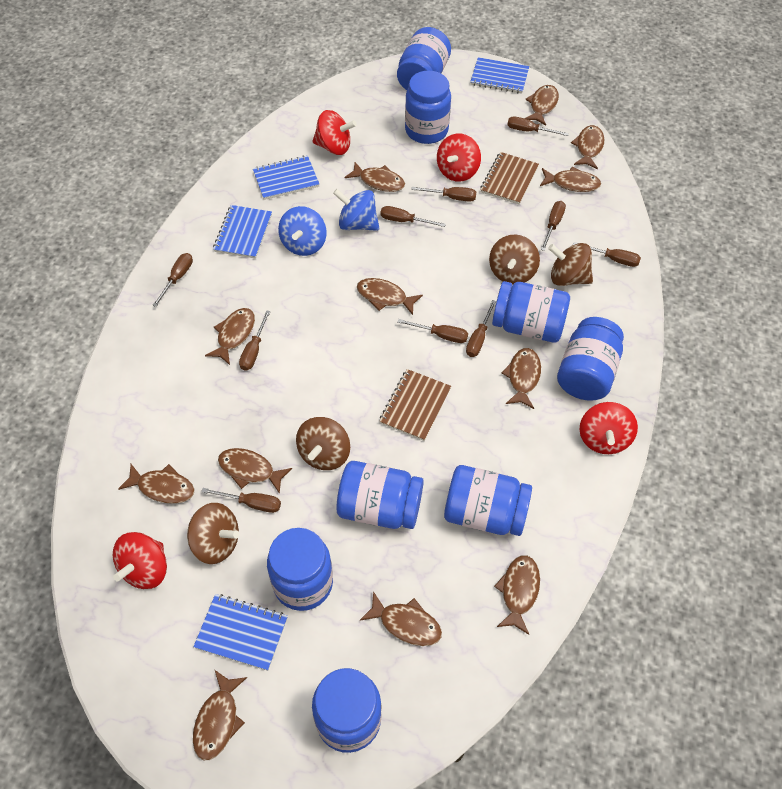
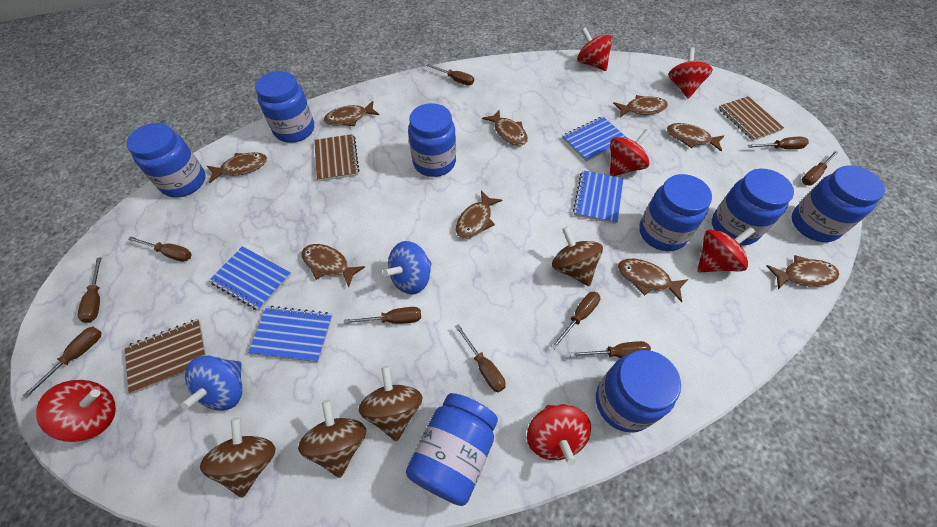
brown fish: 12 -> 9
brown notebook: 2 -> 3
red spinning top: 4 -> 6

